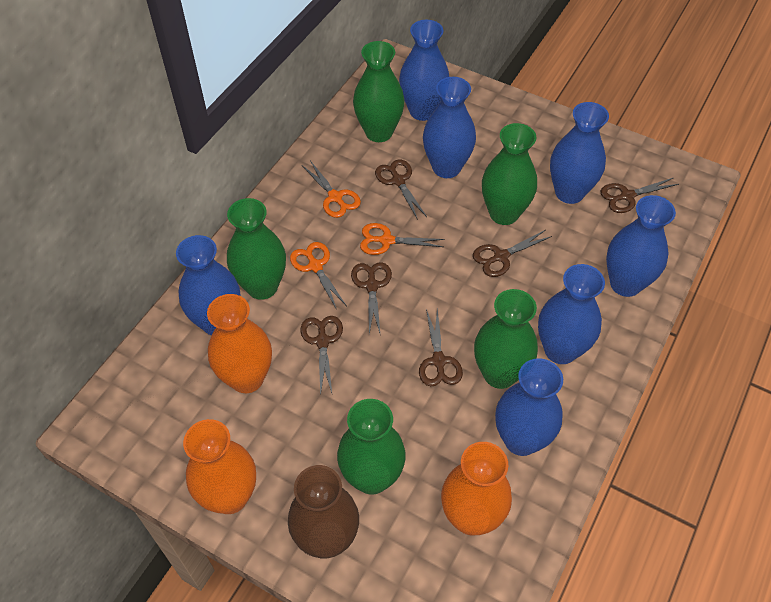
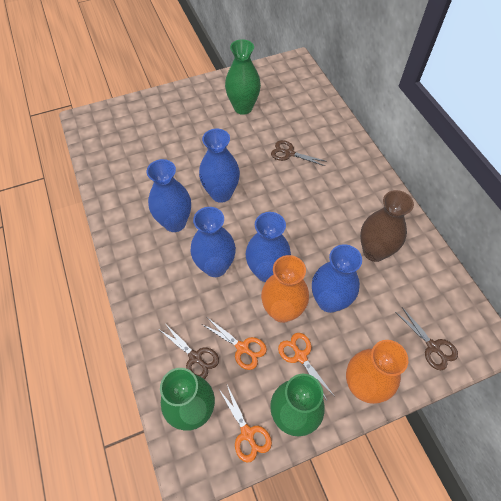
blue vase: 7 -> 5
brown scissors: 6 -> 3
green vase: 5 -> 3
orange vase: 3 -> 2

